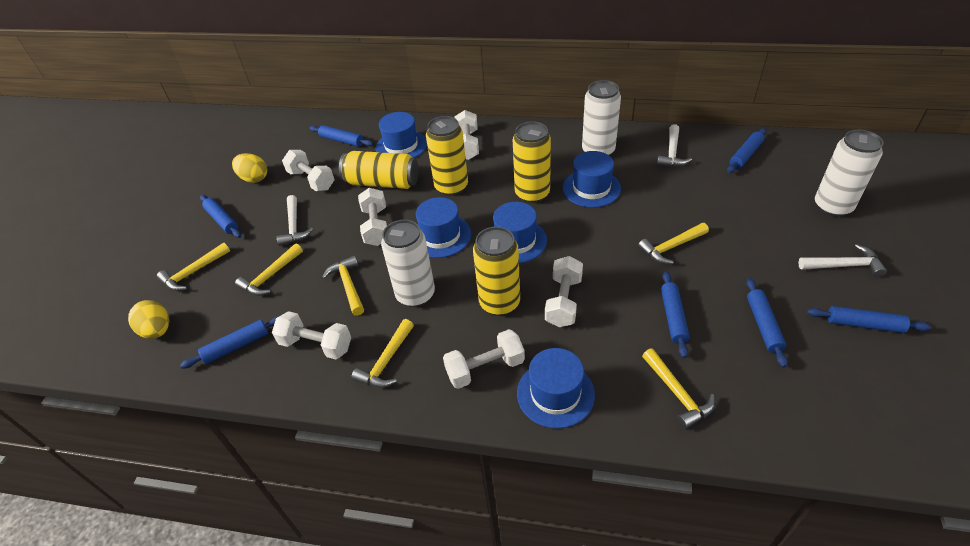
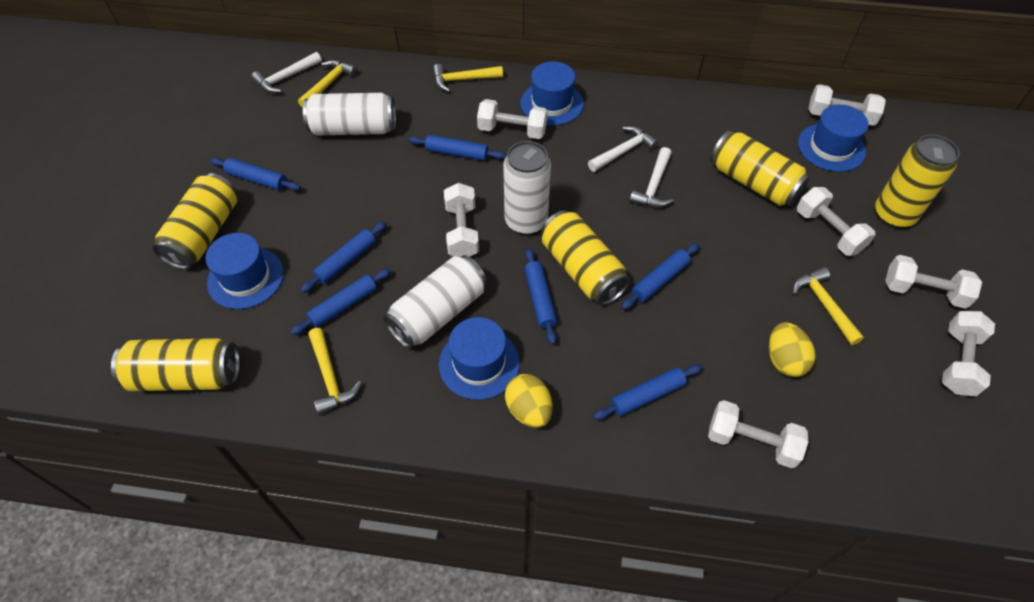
blue hat: 5 -> 4
white dumbbell: 6 -> 7
yellow can: 4 -> 5
yellow hammer: 6 -> 4

